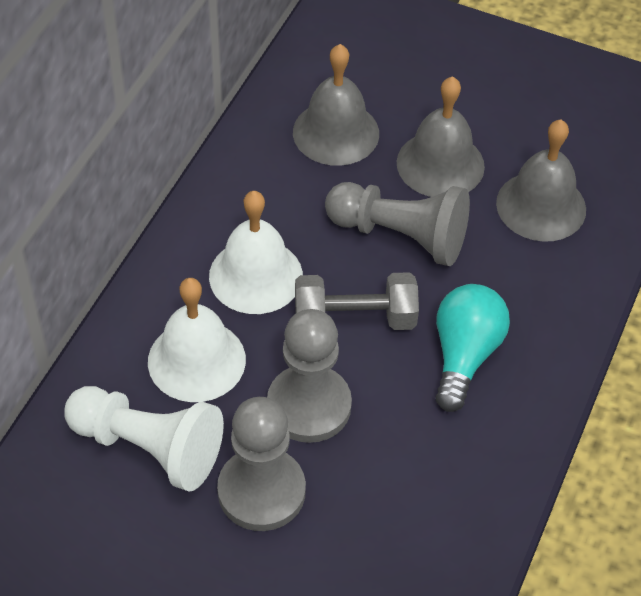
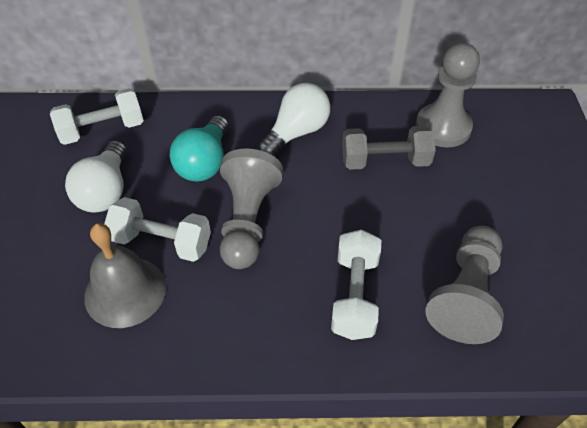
grey bell: 3 -> 1
white bell: 2 -> 0
white dumbbell: 0 -> 3
white light bulb: 0 -> 2
white pawn: 1 -> 0

